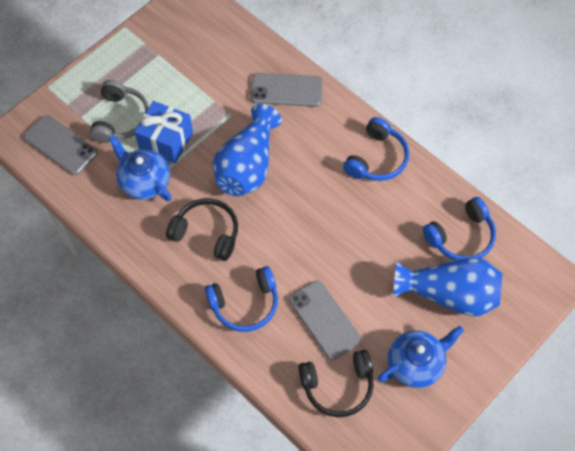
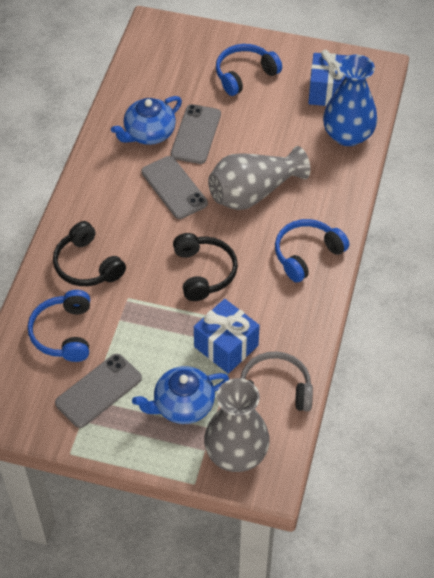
blue gift: 1 -> 2
blue vase: 2 -> 1
grey vase: 0 -> 2

